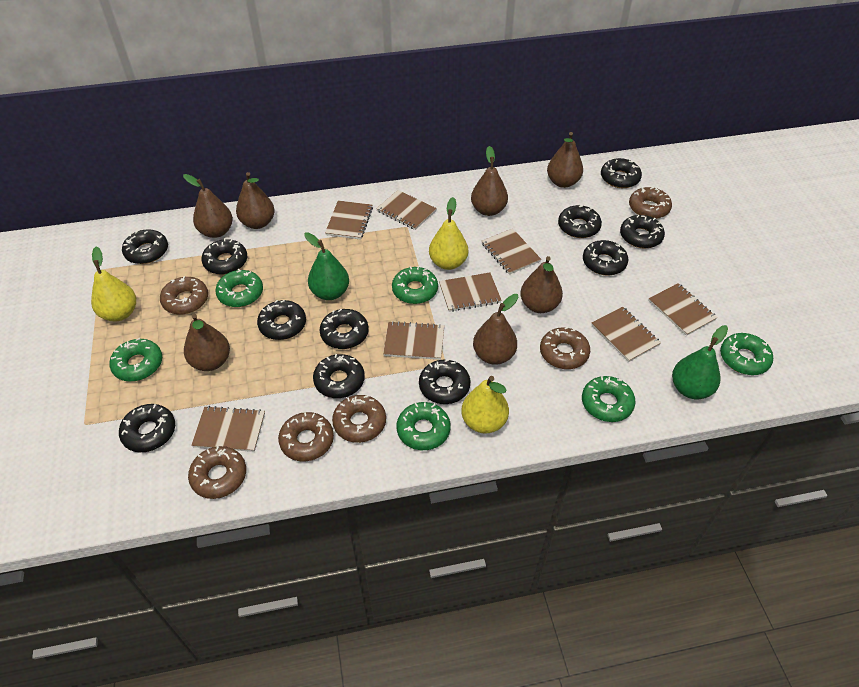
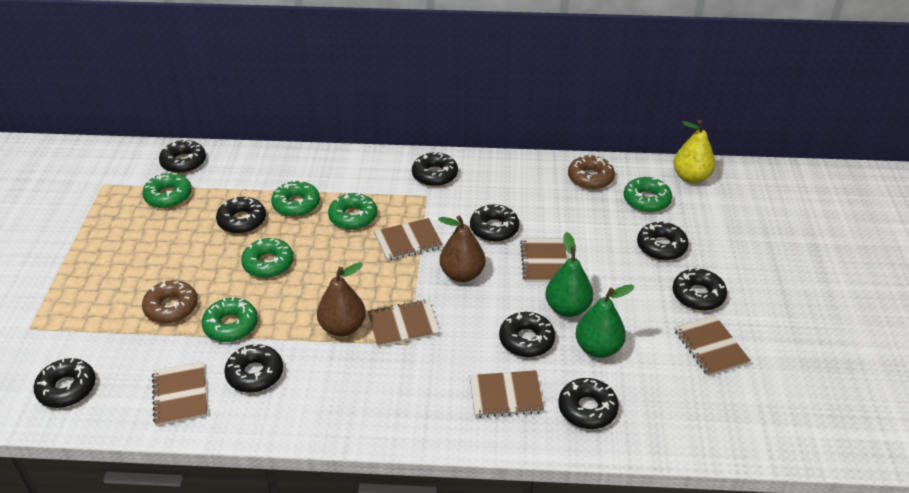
black donut: 11 -> 10
brown donut: 6 -> 2
brown notebook: 8 -> 6
brown pear: 7 -> 2
yellow pear: 3 -> 1

